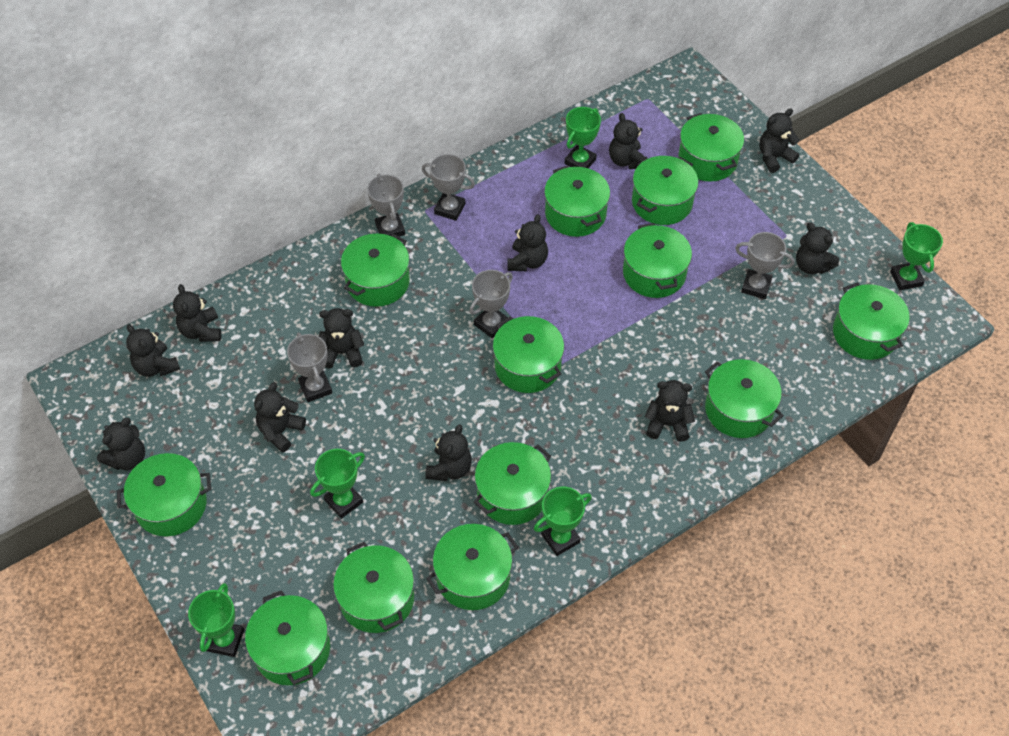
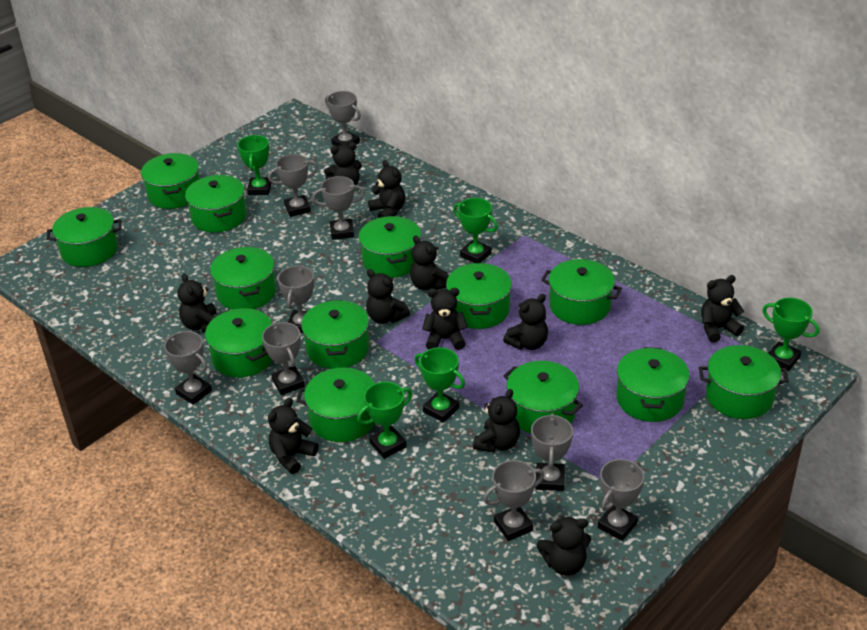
grey trophy: 5 -> 9

